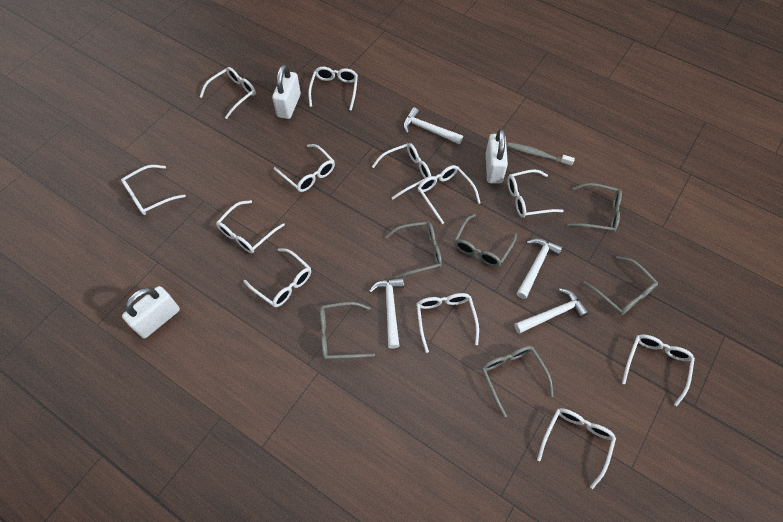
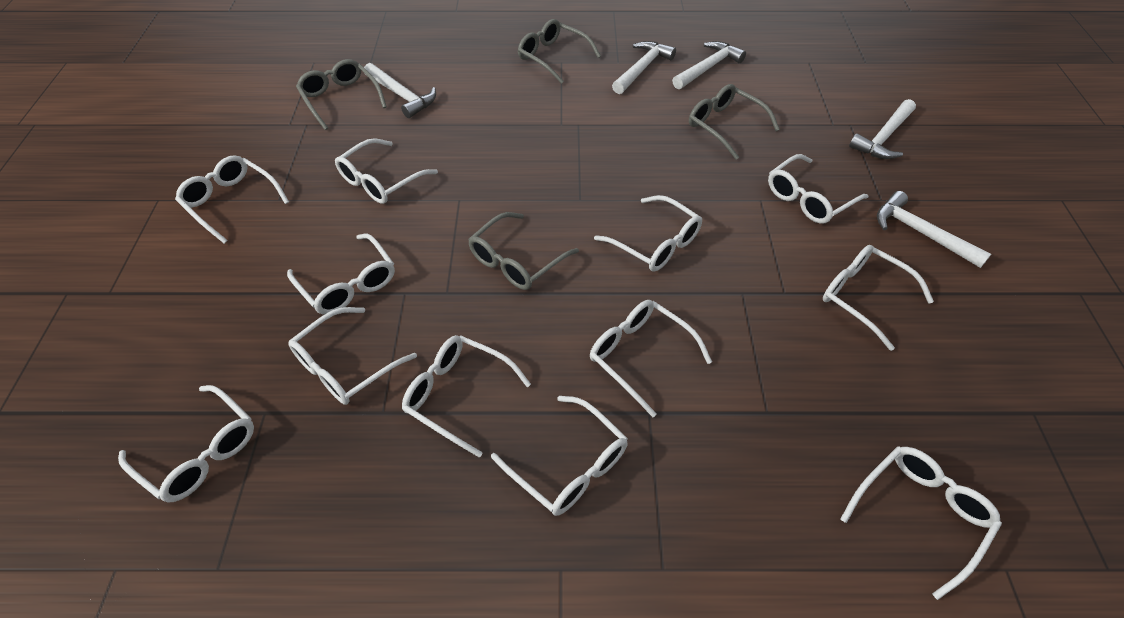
grey glasses: 6 -> 4
grey toothbrush: 1 -> 0
white hammer: 4 -> 5
white padlock: 3 -> 0

